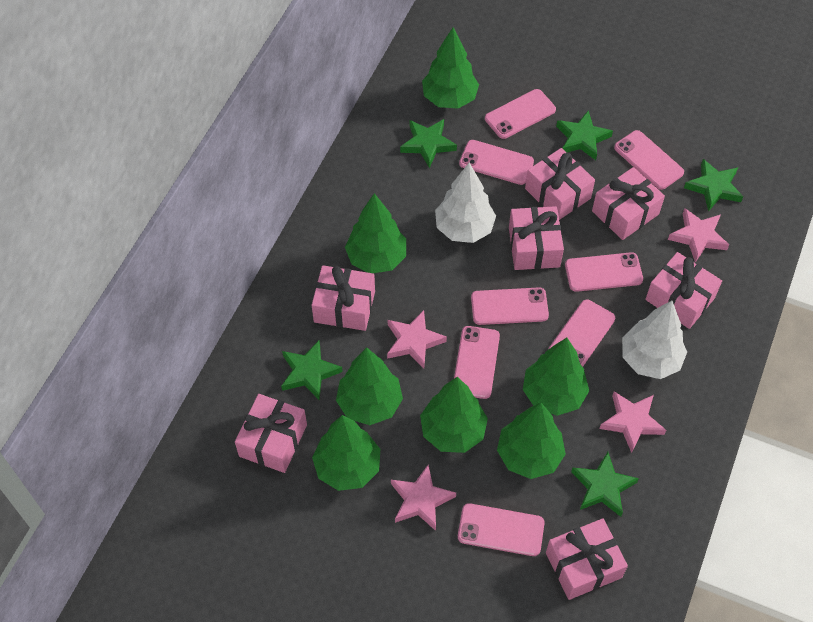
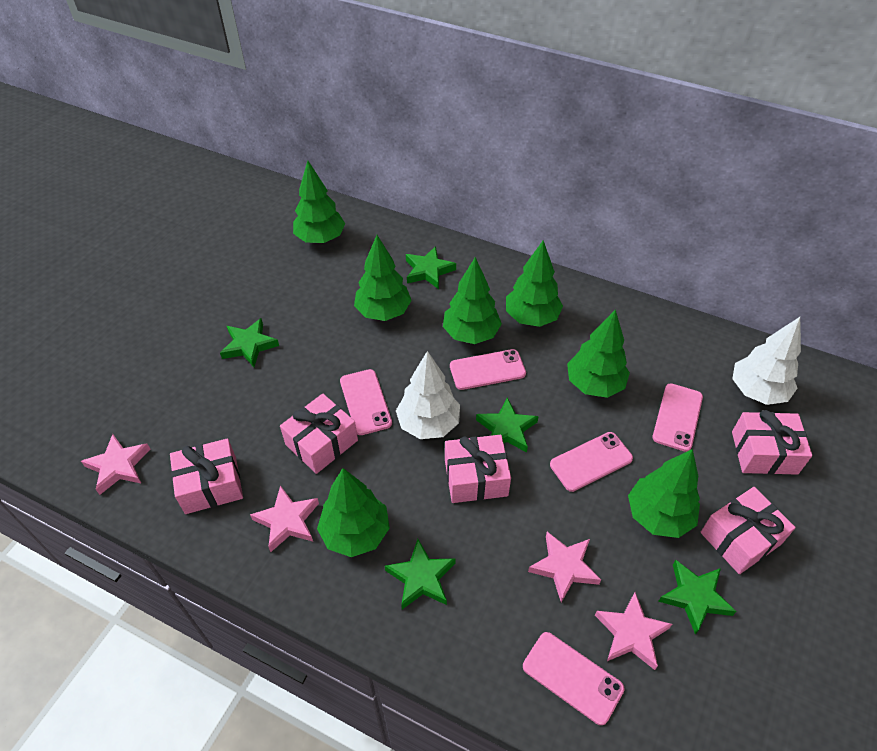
pink gift: 7 -> 5
pink phone: 8 -> 5

